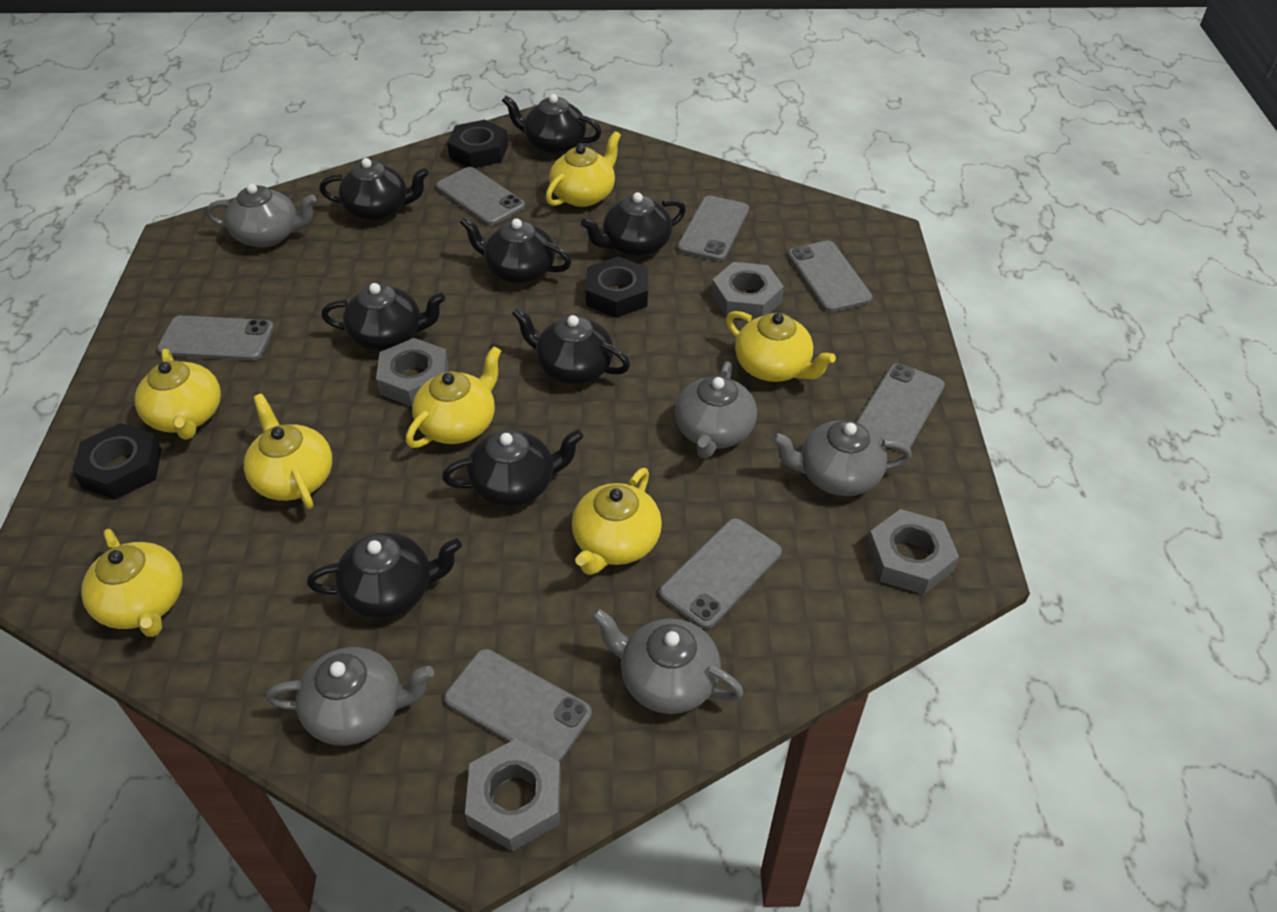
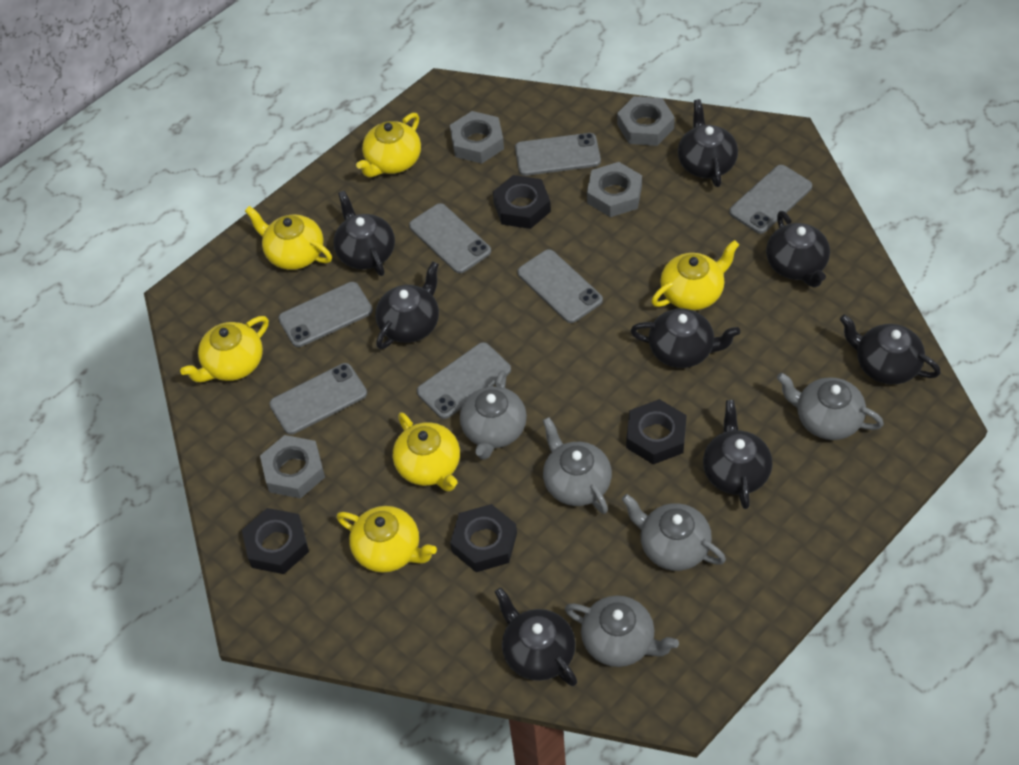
black nut: 3 -> 4
yellow teapot: 7 -> 6

